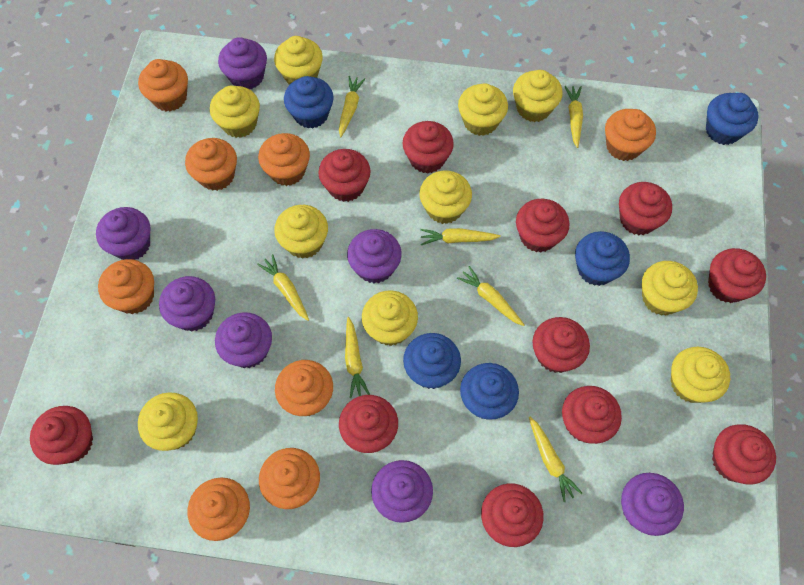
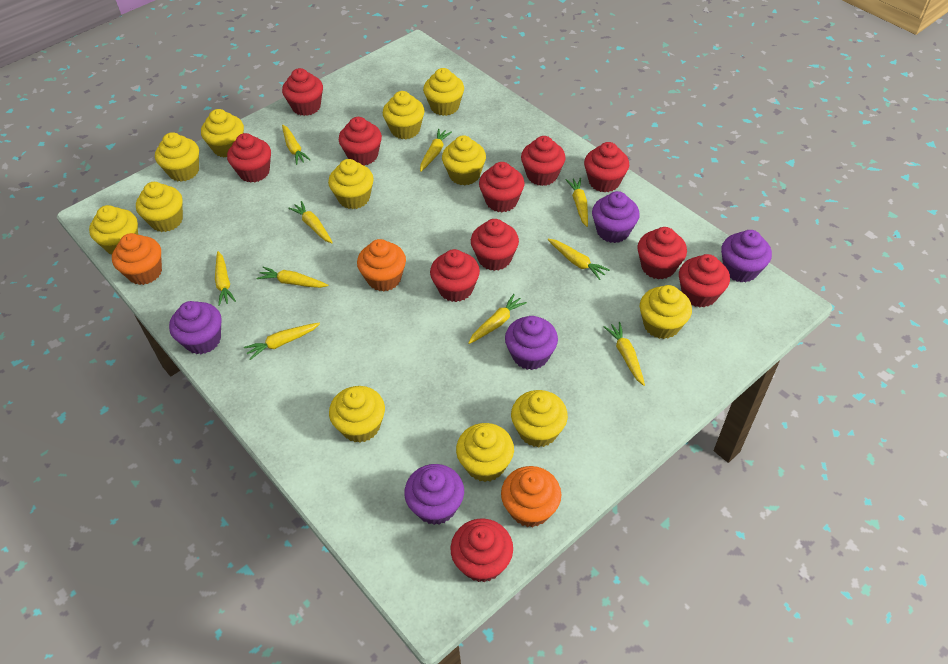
blue cupcake: 5 -> 0
orange cupcake: 8 -> 3
purple cupcake: 7 -> 5
yellow carrot: 7 -> 10
yellow cupcake: 10 -> 12

